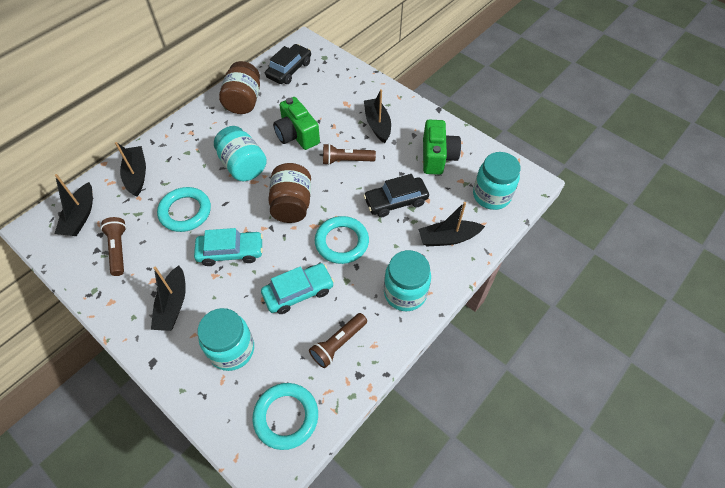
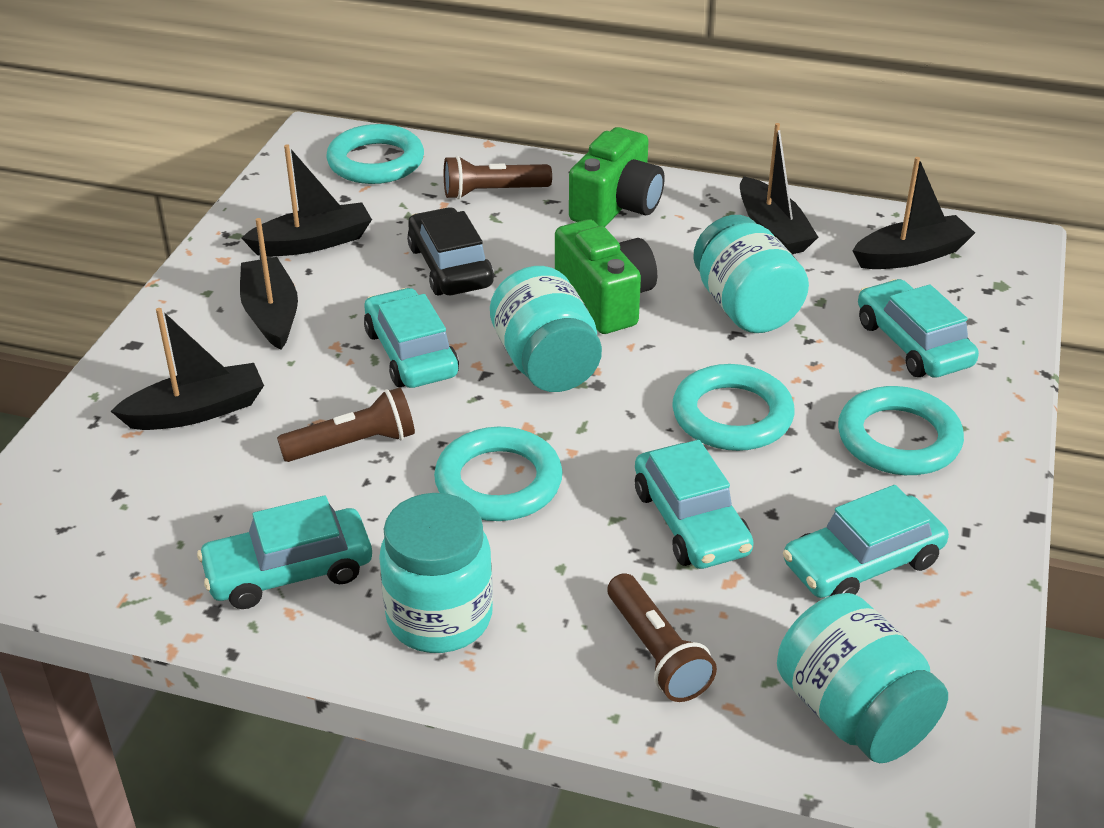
black car: 2 -> 1
brown jar: 2 -> 0
turquoise car: 2 -> 5
turquoise ring: 3 -> 4

